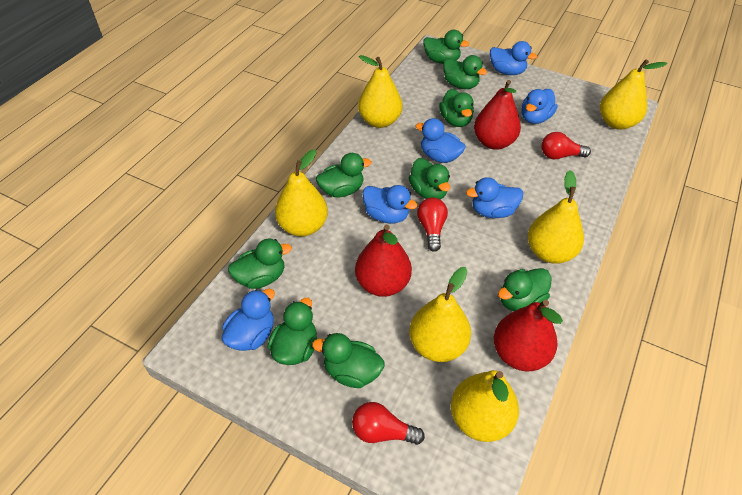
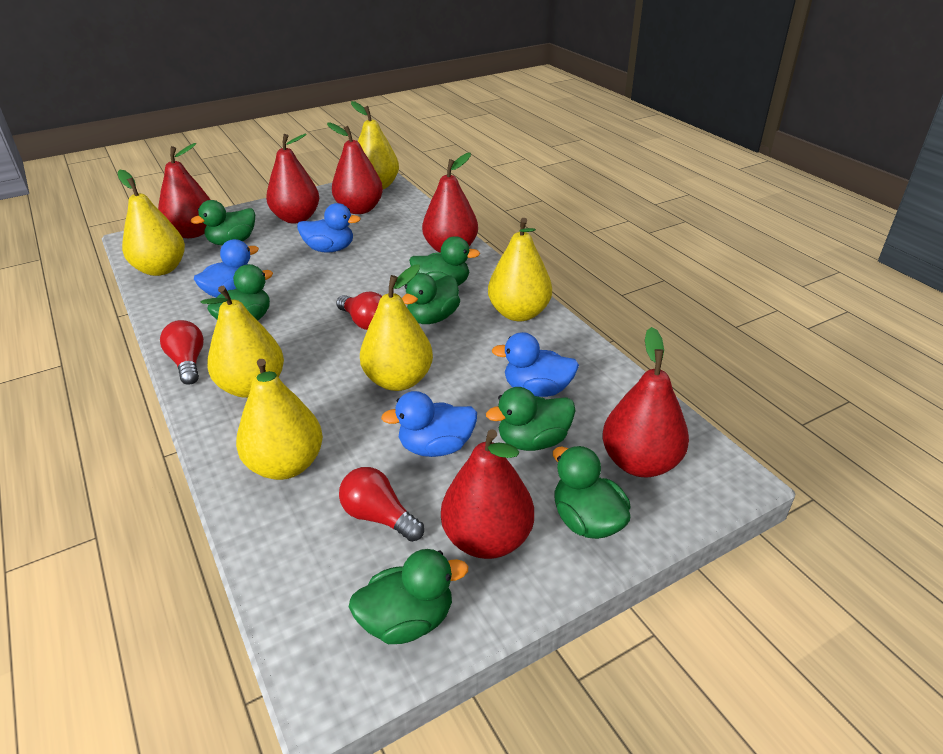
blue duck: 6 -> 4
green duck: 9 -> 7
red pear: 3 -> 6

